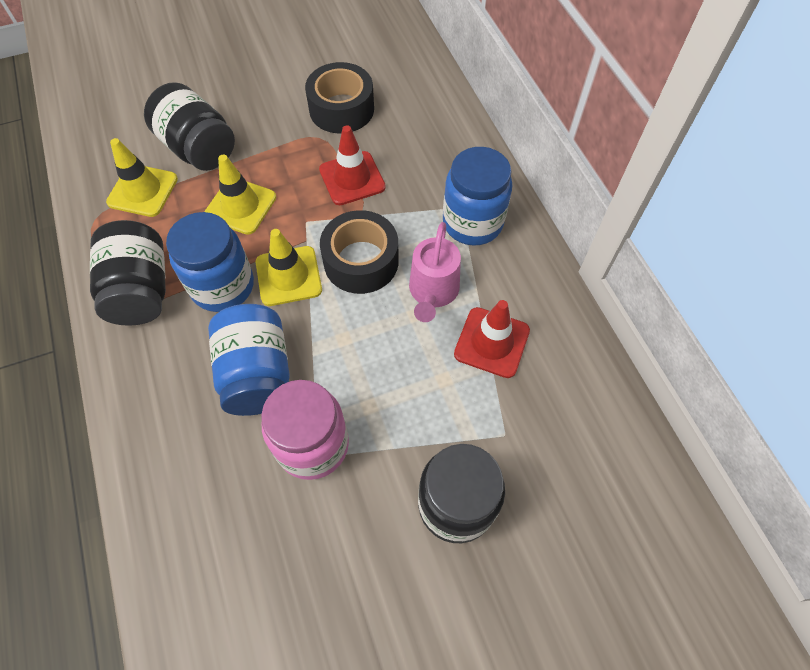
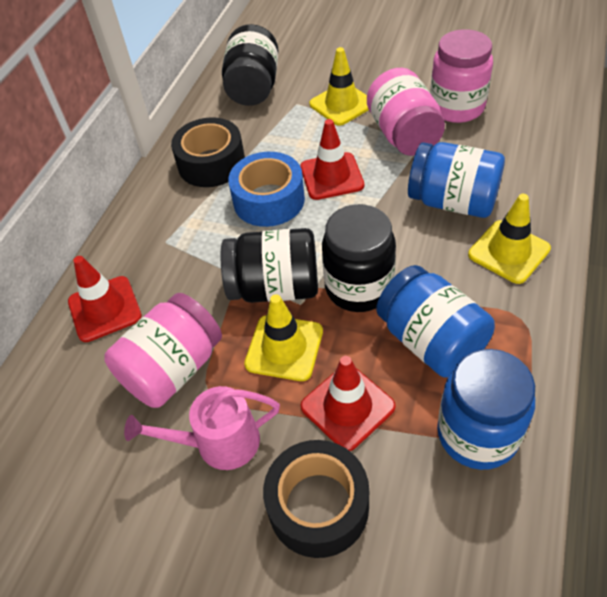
blue tape: 0 -> 1
pink jar: 1 -> 3
red traffic cone: 2 -> 3

